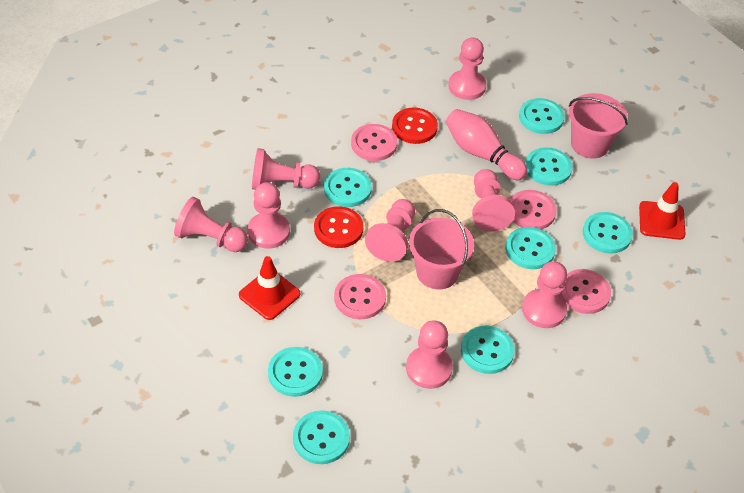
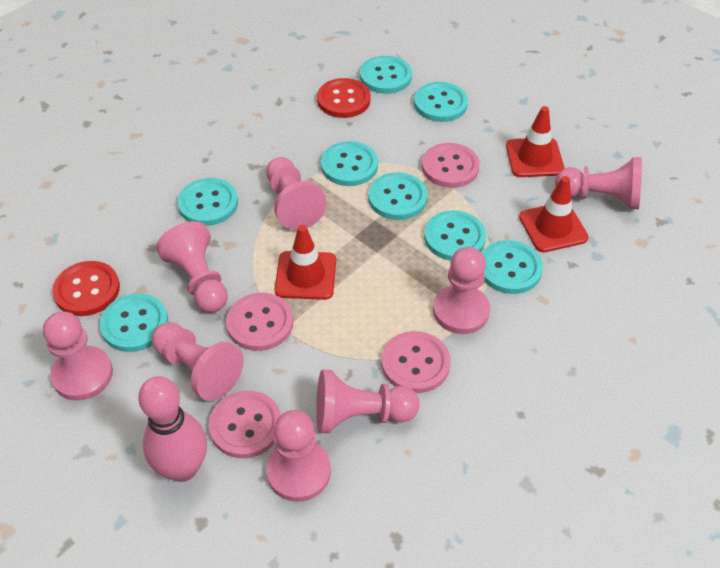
pink bucket: 2 -> 0
red traffic cone: 2 -> 3

